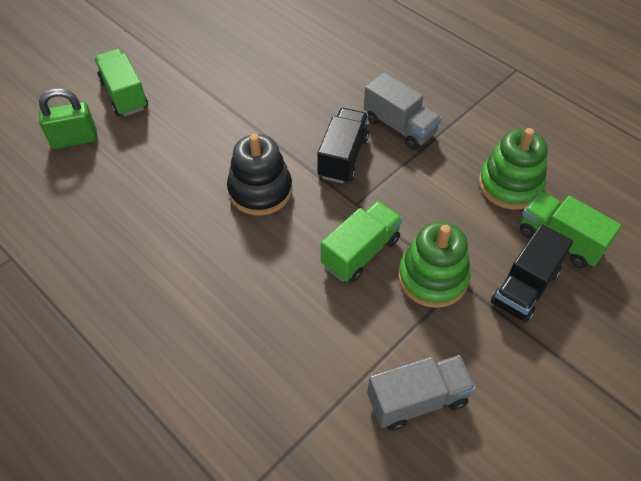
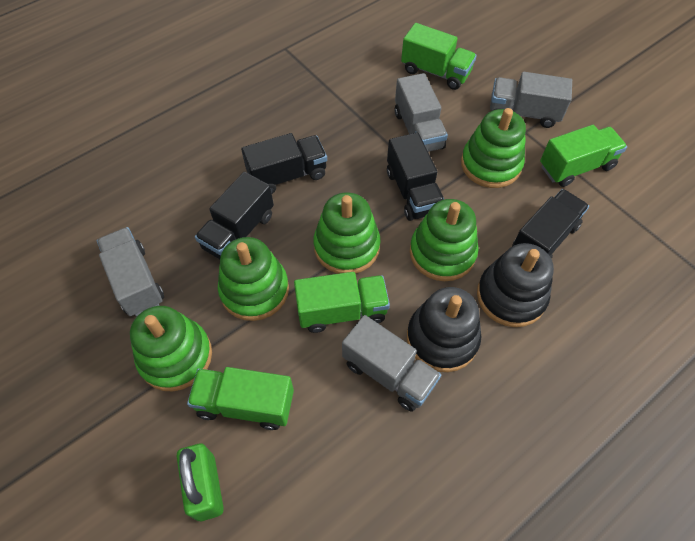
black stacking toy: 1 -> 2
black truck: 2 -> 4
green stacking toy: 2 -> 5
green truck: 3 -> 4
grey truck: 2 -> 4

